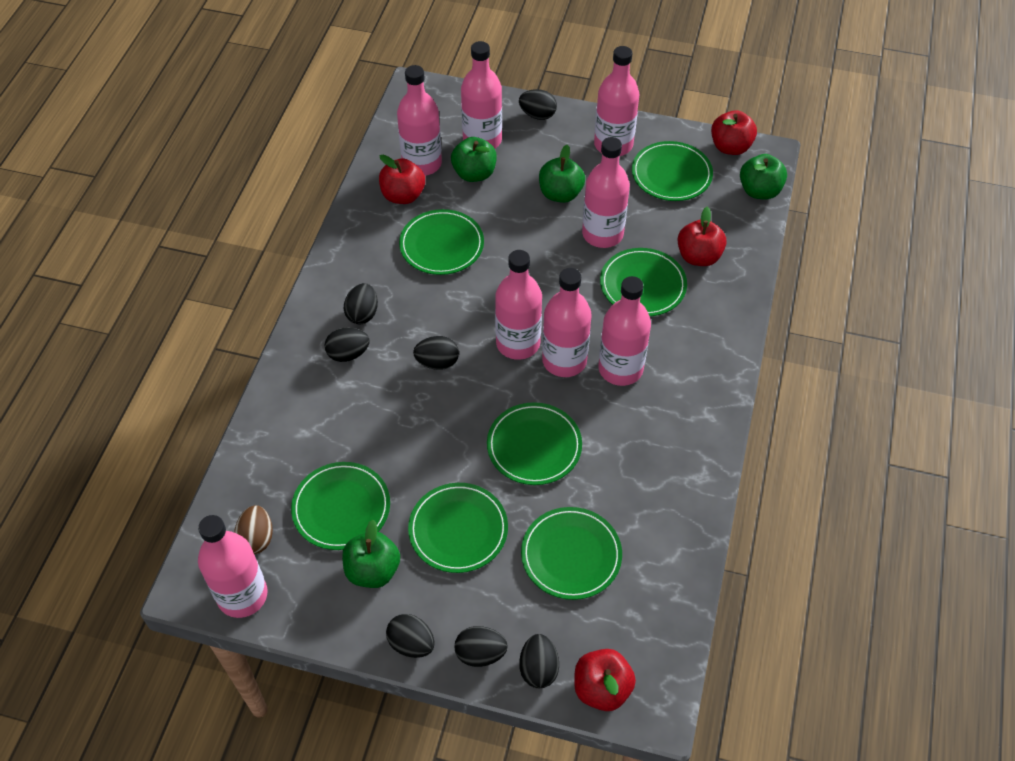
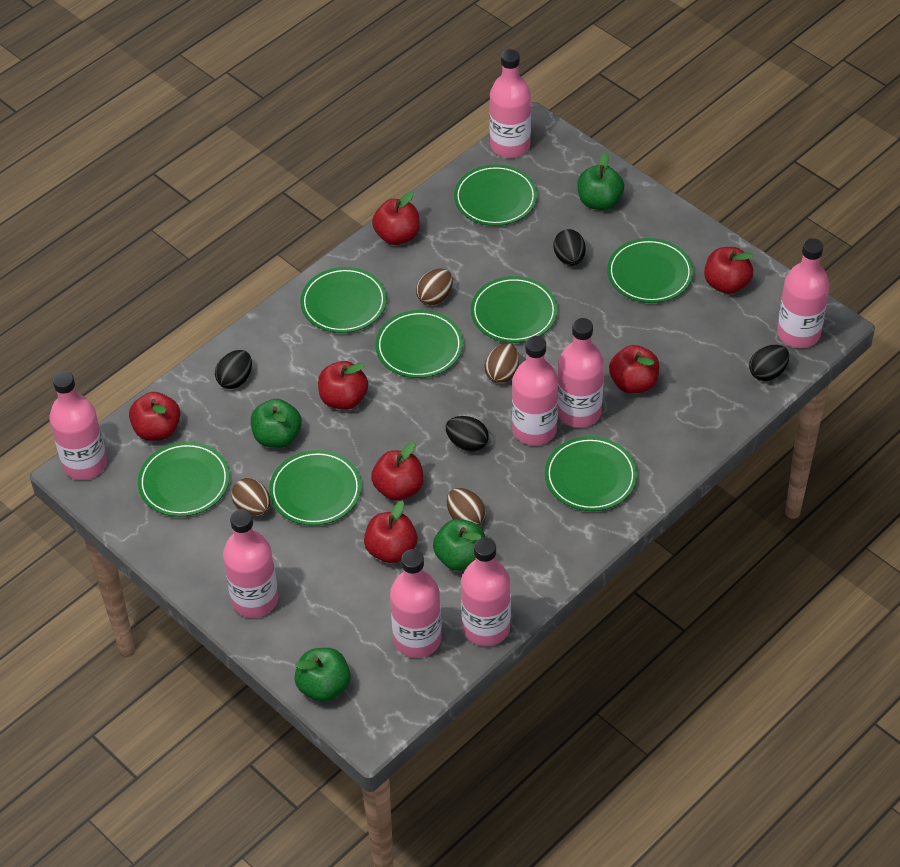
black egg: 7 -> 4
brown egg: 1 -> 4
green plate: 7 -> 8
red apple: 4 -> 7

